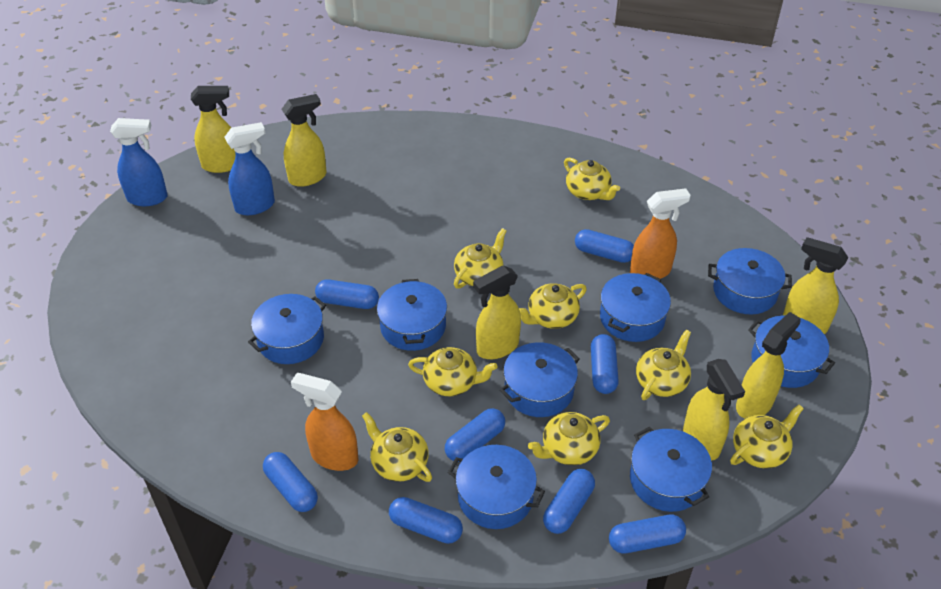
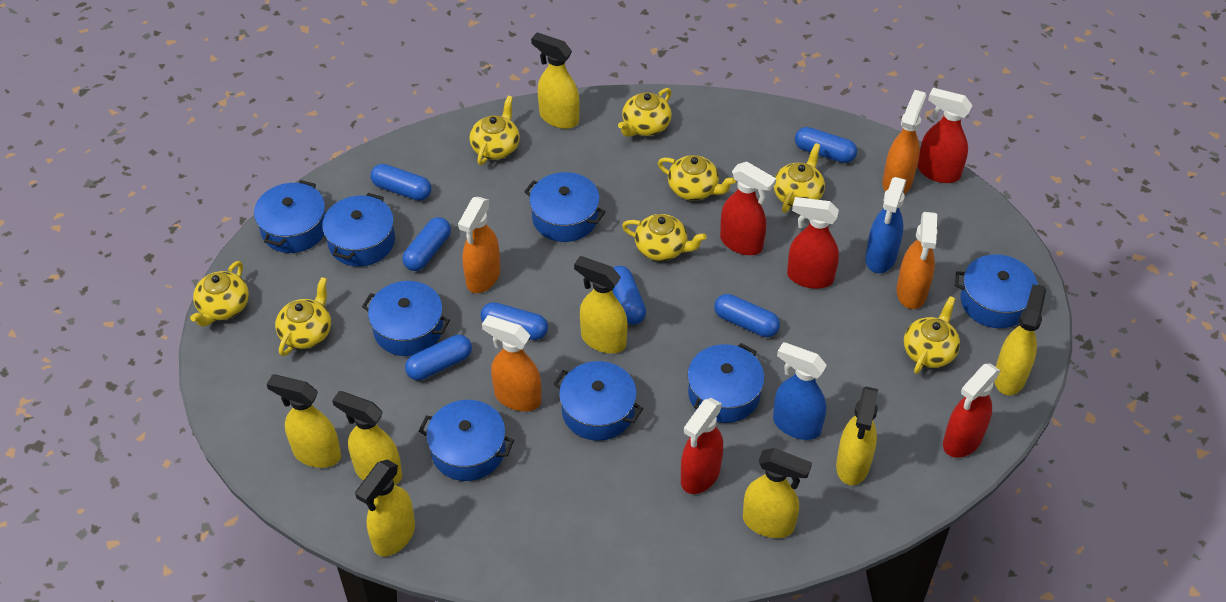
blue capsule: 8 -> 7
orange spray bottle: 2 -> 4
red spray bottle: 0 -> 5
yellow spray bottle: 6 -> 8

